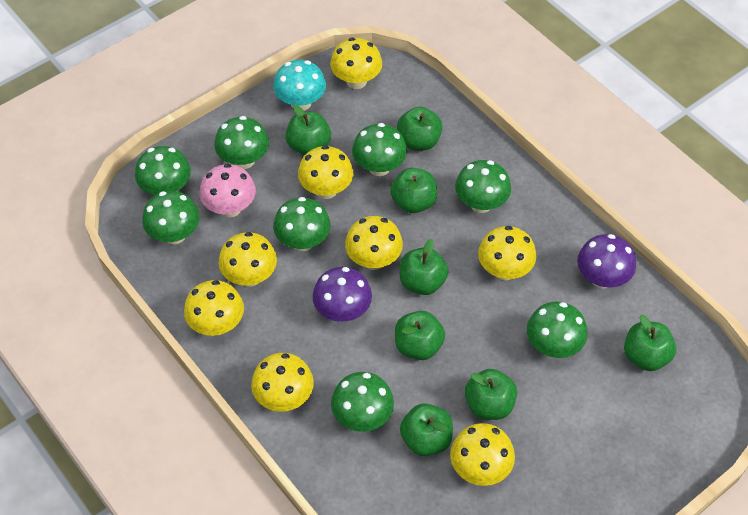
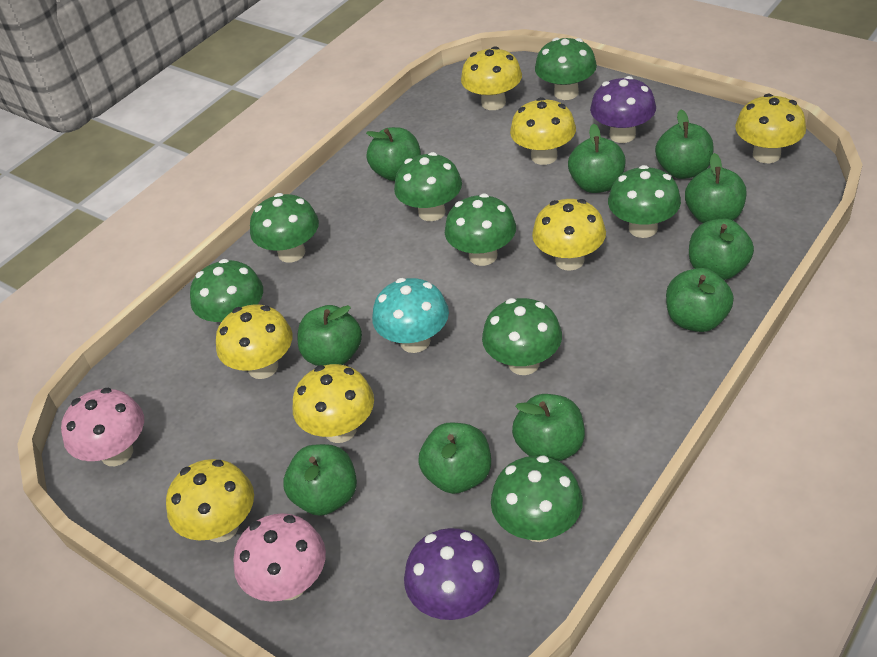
green apple: 8 -> 10
pink mushroom: 1 -> 2
yellow mushroom: 8 -> 7

